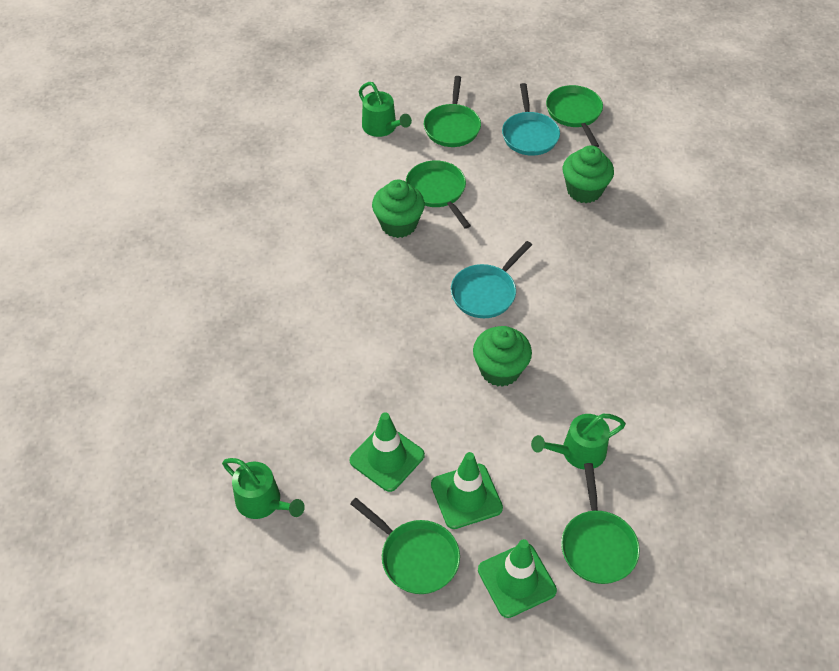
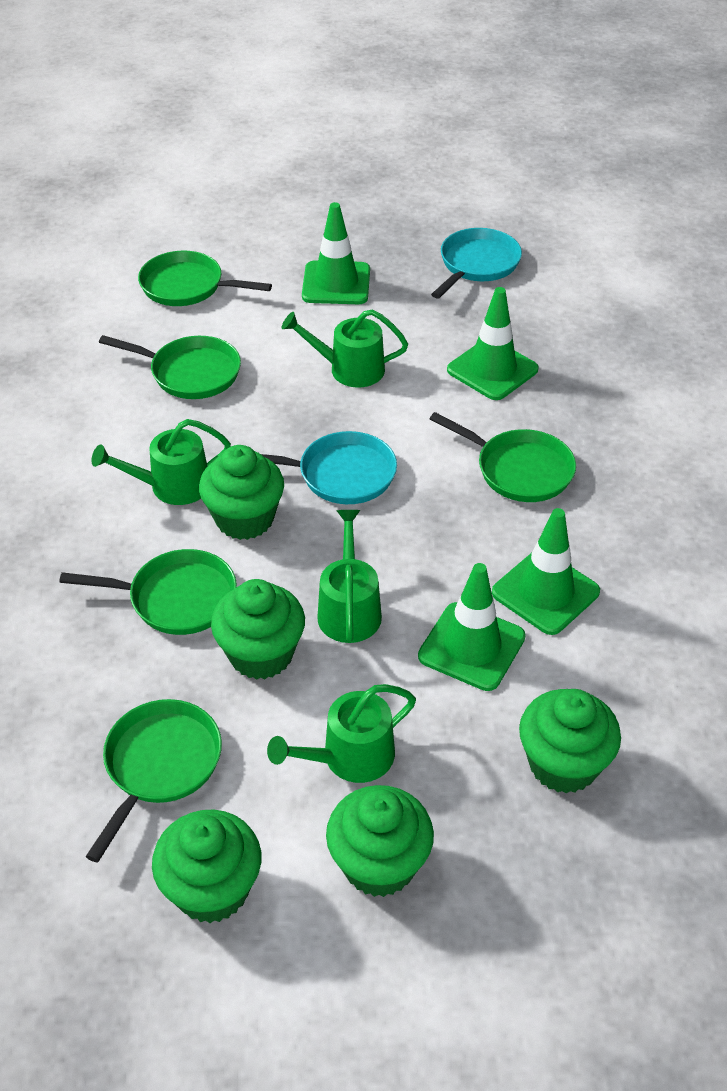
green cupcake: 3 -> 5
green traffic cone: 3 -> 4
green watering can: 3 -> 4

